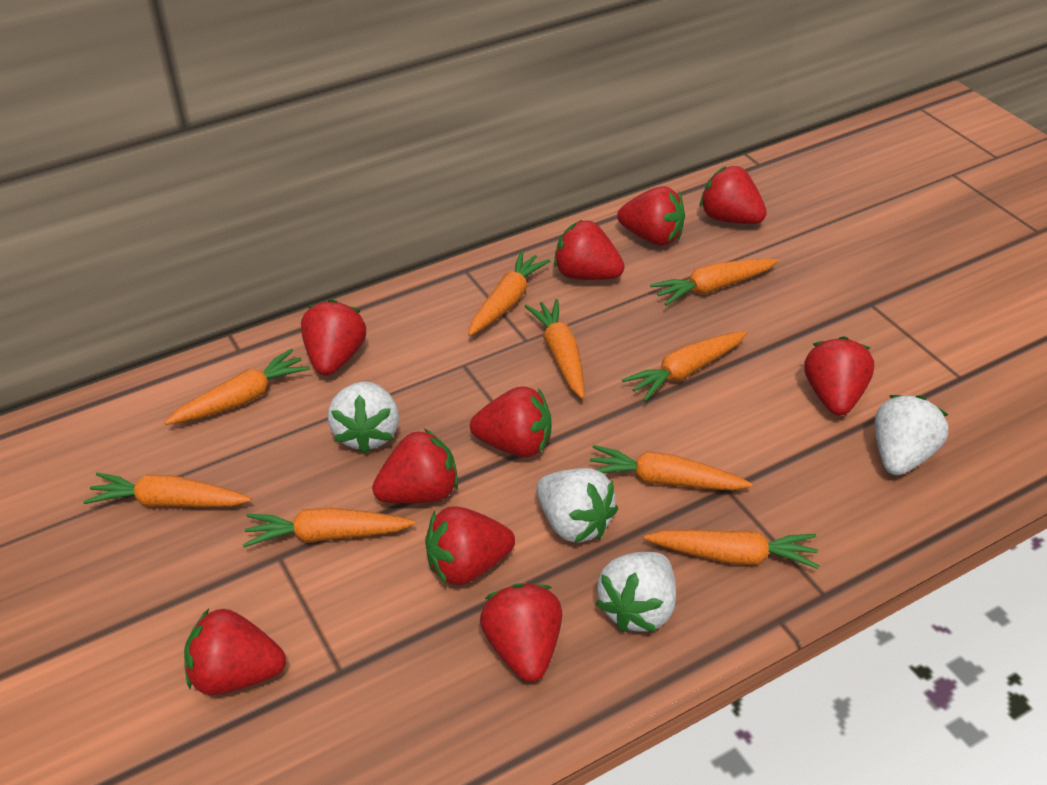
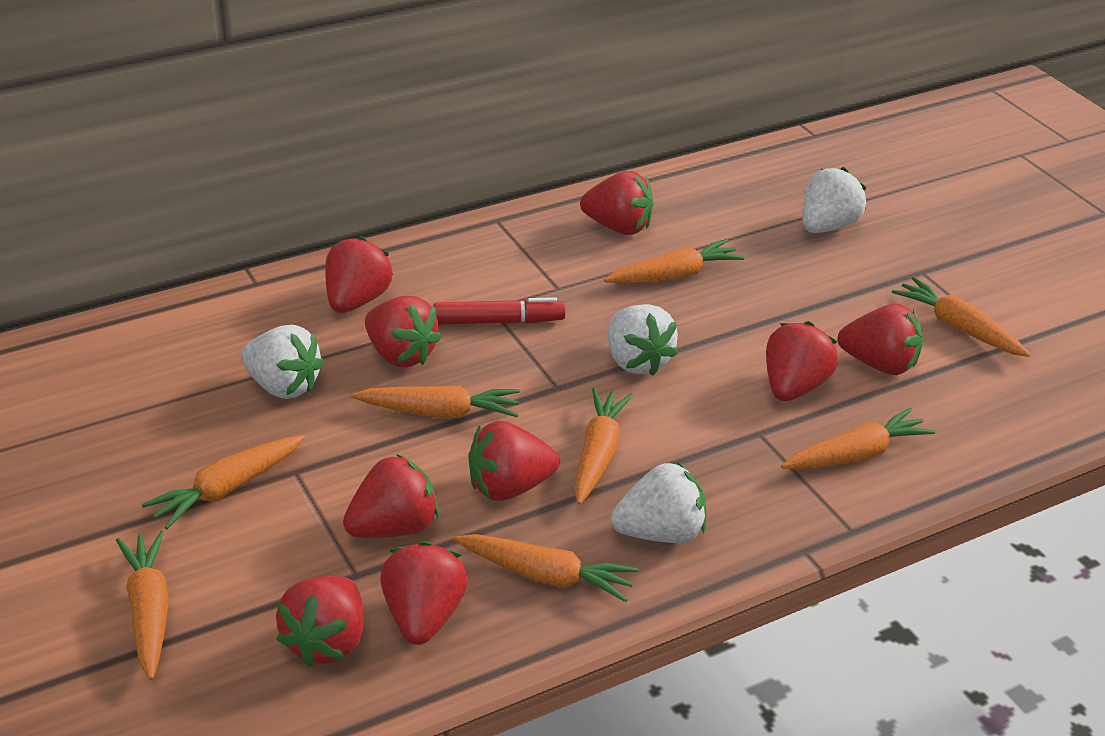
orange carrot: 9 -> 8
red marker: 0 -> 1
red strawberry: 10 -> 9

